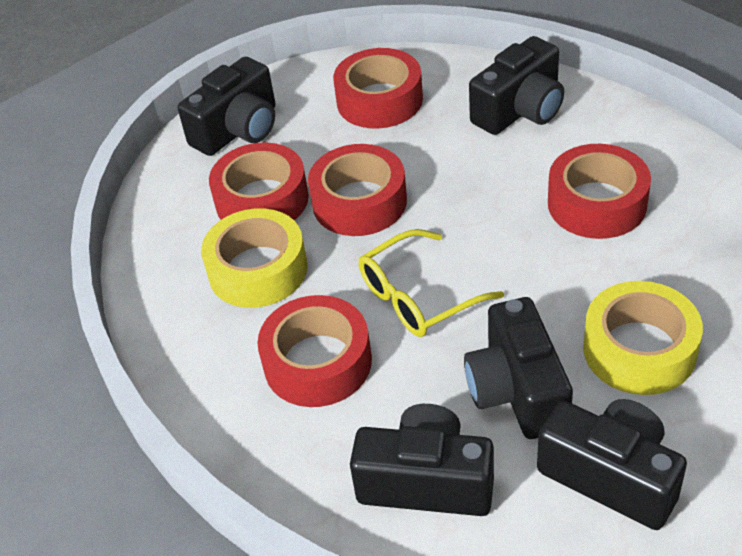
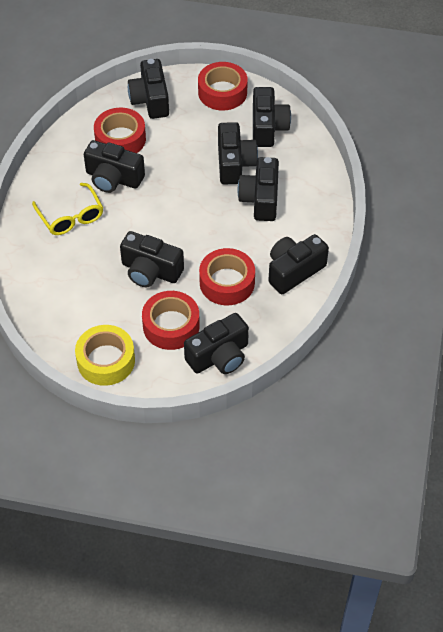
black camera: 5 -> 8
red tape: 5 -> 4
yellow tape: 2 -> 1

